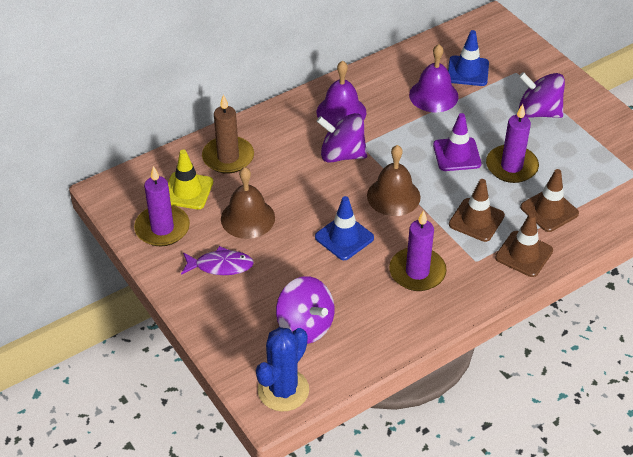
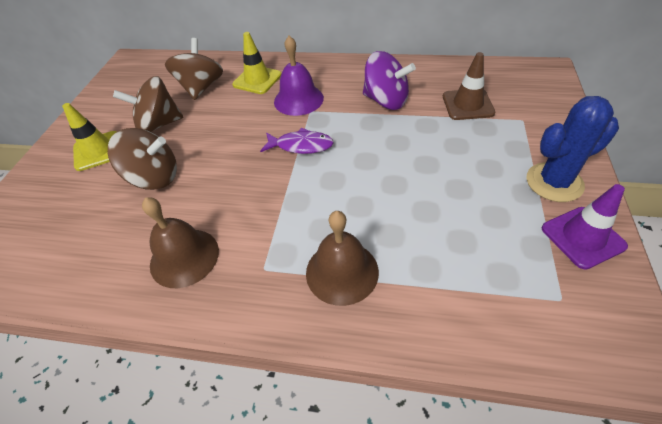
blue traffic cone: 2 -> 0
brown candle: 1 -> 0
brown spinning top: 0 -> 3
brown traffic cone: 3 -> 1
purple bell: 2 -> 1
purple candle: 3 -> 0
purple spinning top: 3 -> 1
yellow traffic cone: 1 -> 2

